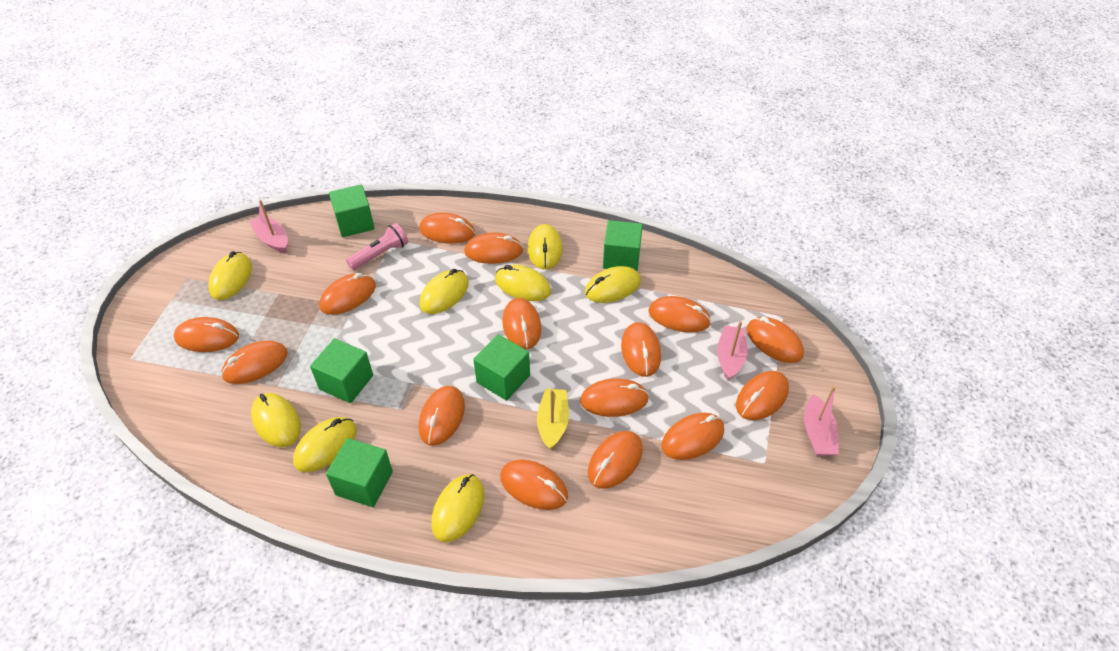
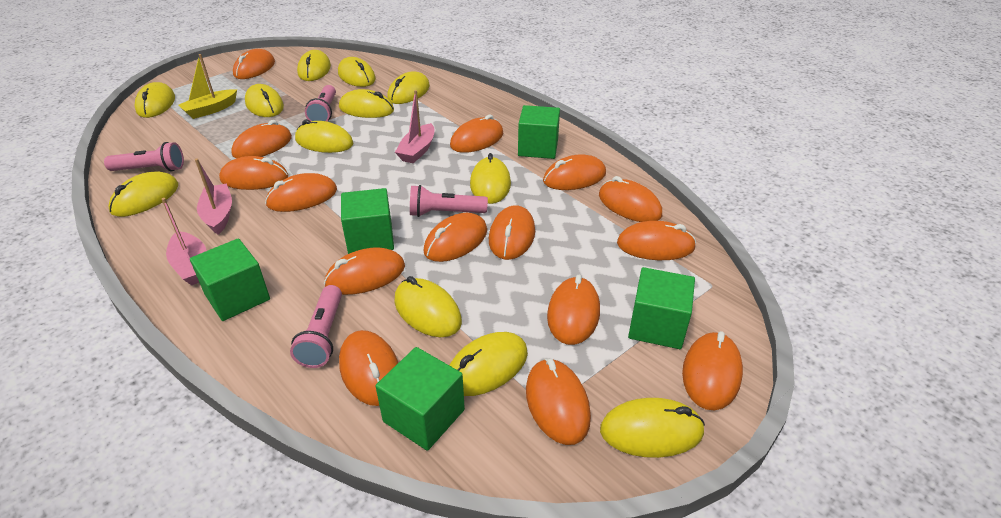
pink flashlight: 1 -> 4
yellow mouse: 8 -> 12

